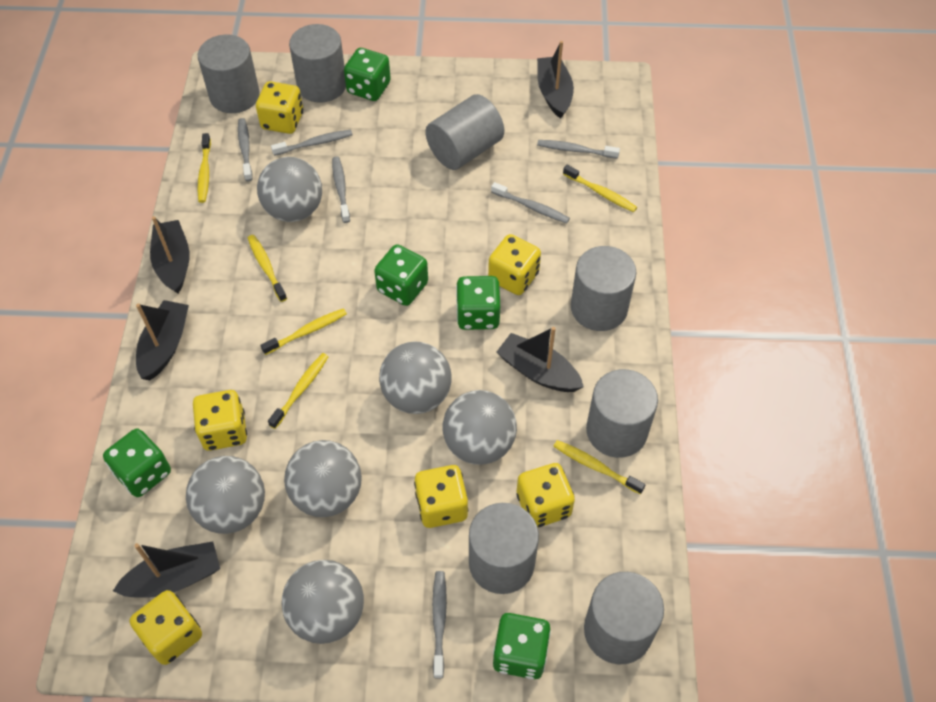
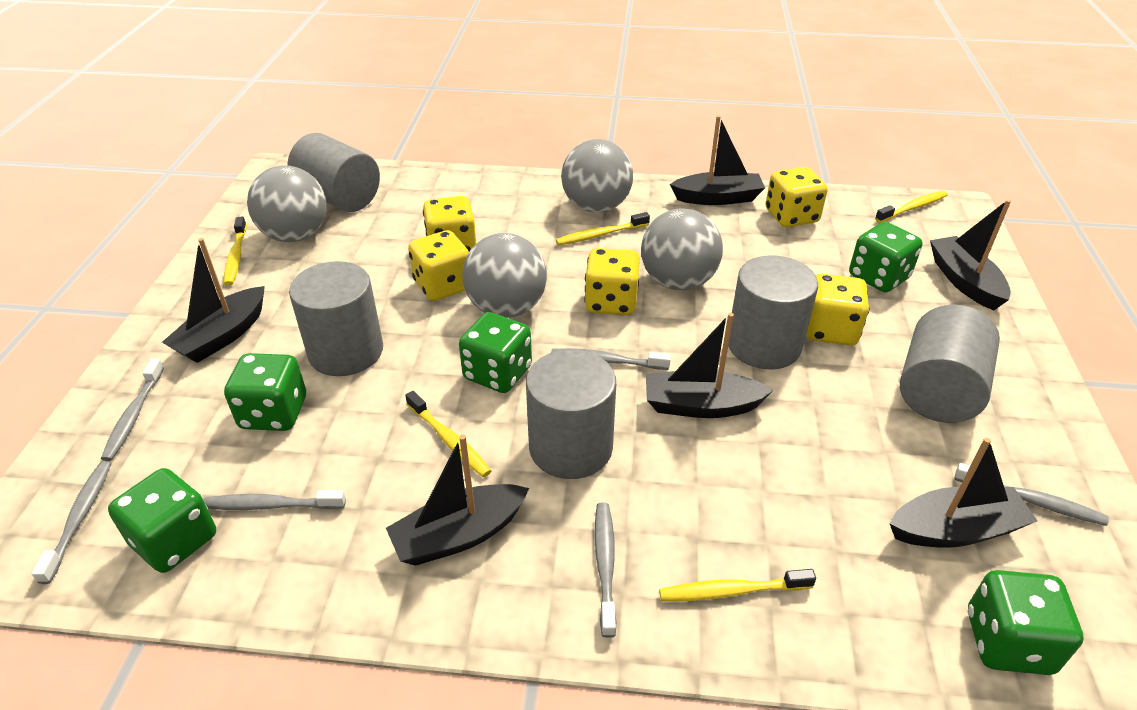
black boat: 5 -> 6
grey ball: 6 -> 4
grey cylinder: 7 -> 5
yellow dice: 6 -> 5
yellow toothbrush: 6 -> 5

